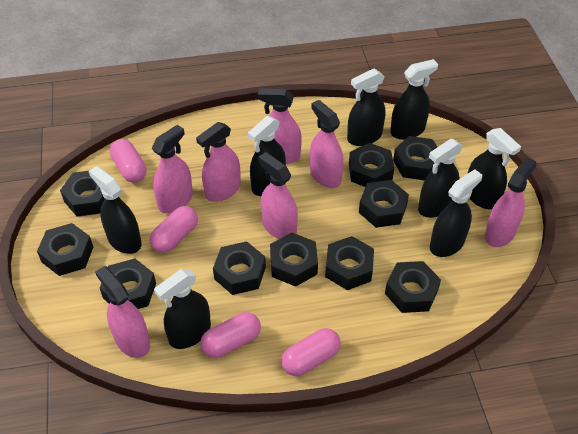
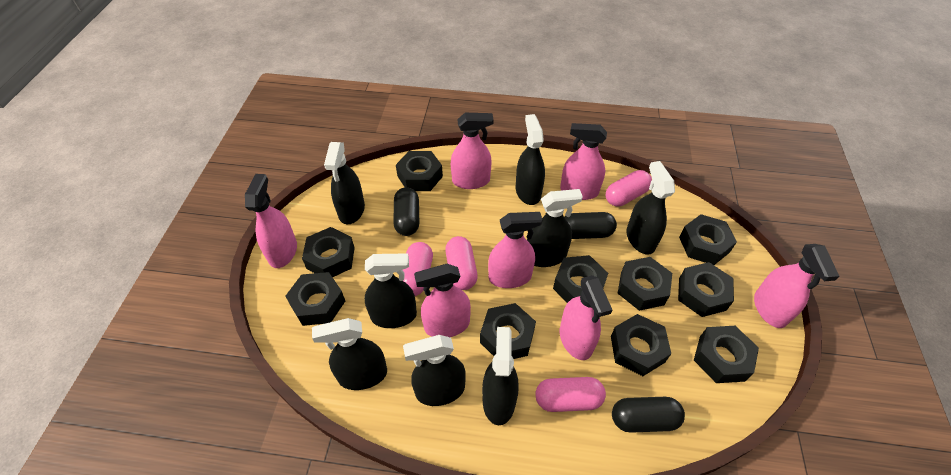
black capsule: 0 -> 3

